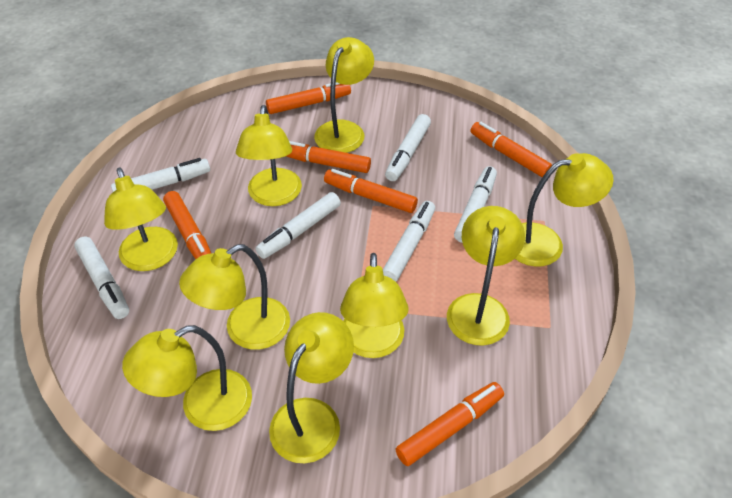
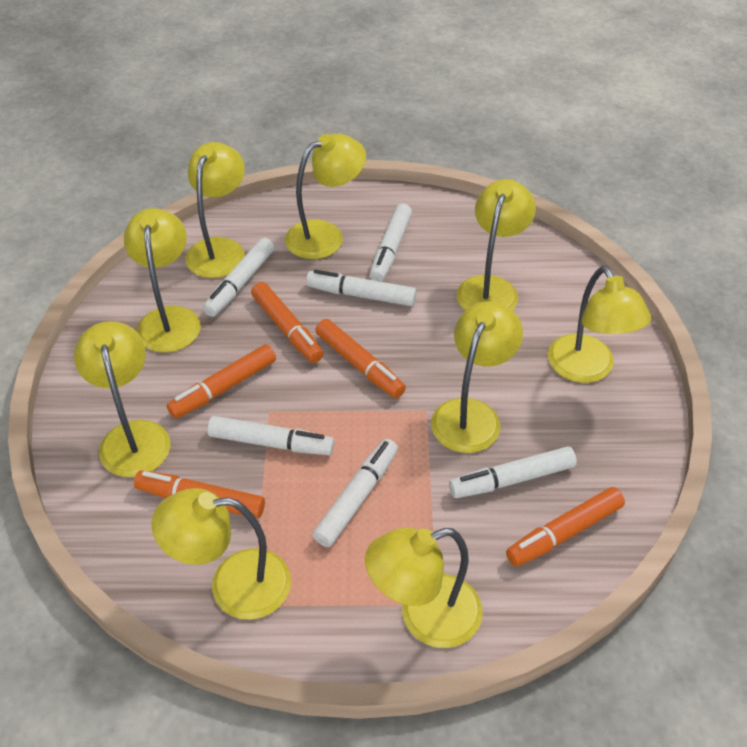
orange marker: 6 -> 5

